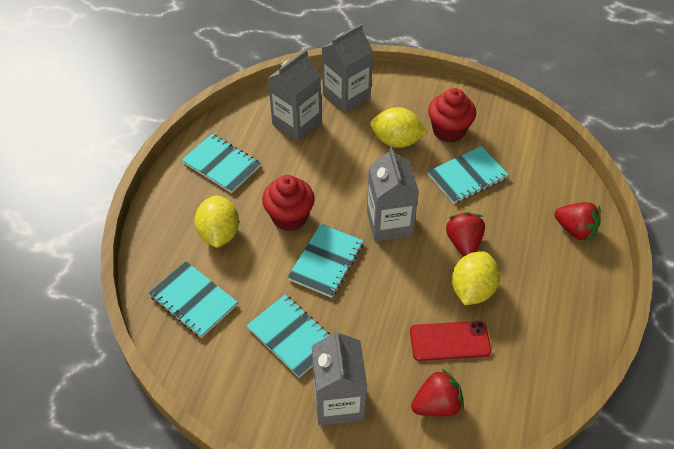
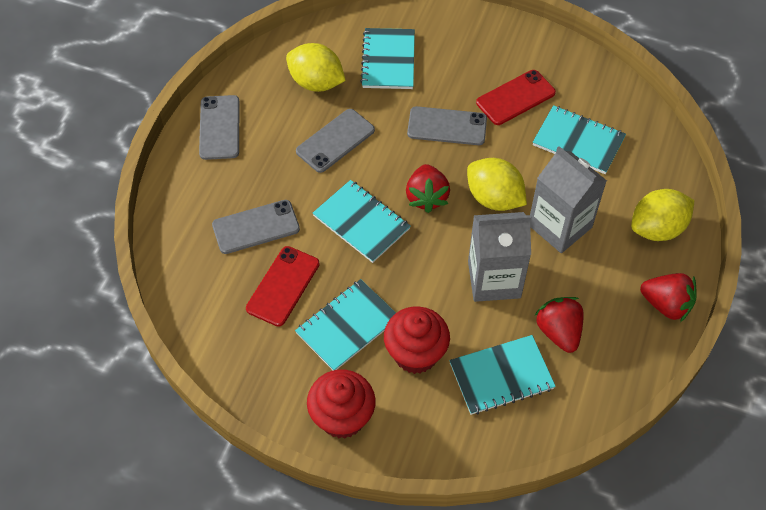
grey carton: 4 -> 2
grey phone: 0 -> 4
red phone: 1 -> 2

